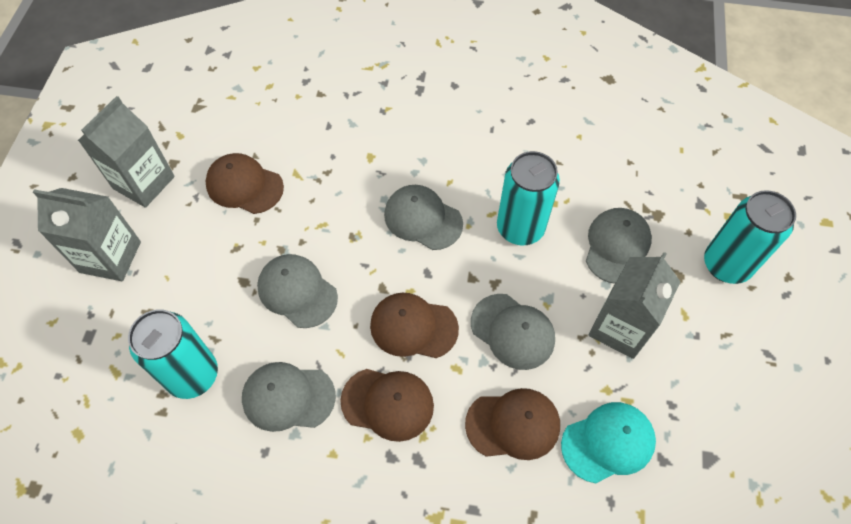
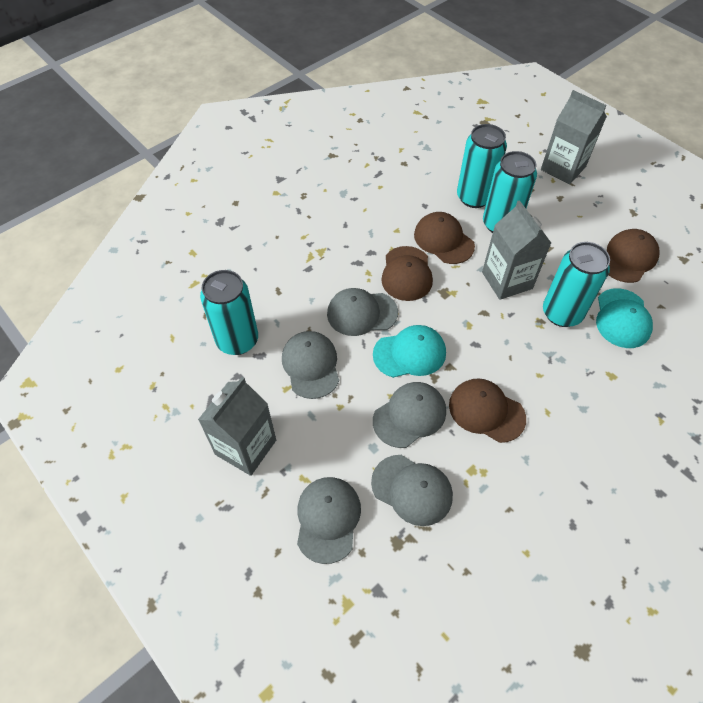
turquoise can: 3 -> 4
turquoise cap: 1 -> 2

